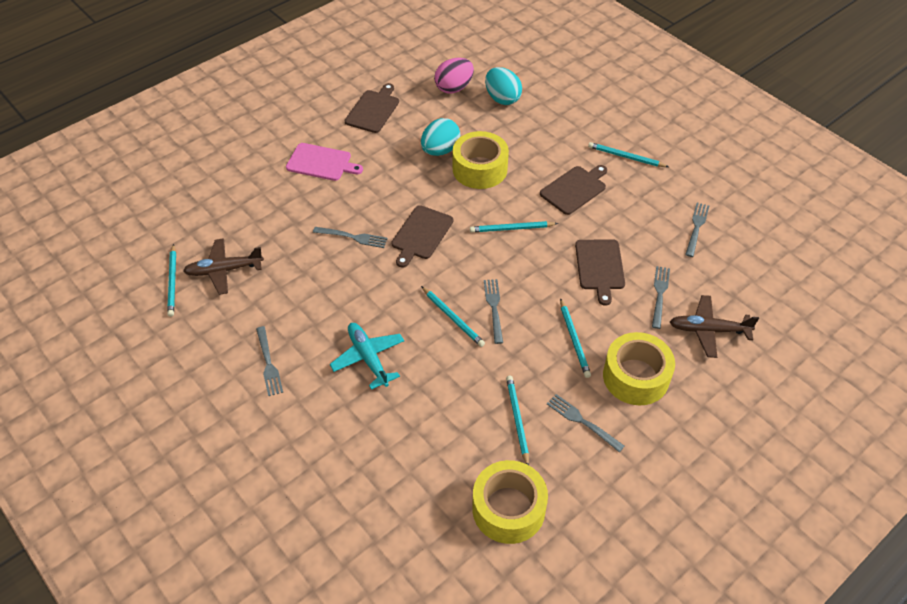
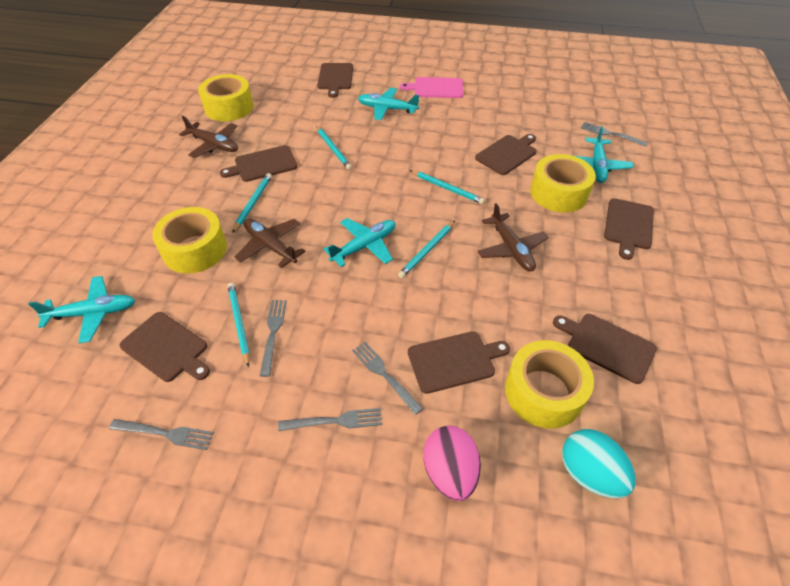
brown cutting board: 4 -> 7
brown plane: 2 -> 3
grey fork: 6 -> 5
turquoise egg: 2 -> 1
turquoise pencil: 6 -> 5
turquoise plane: 1 -> 4
yellow tape: 3 -> 4

